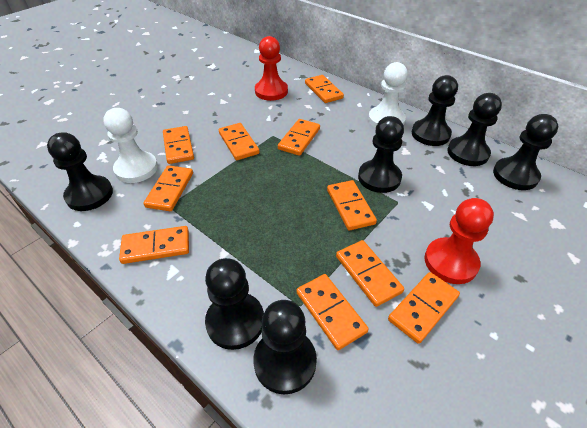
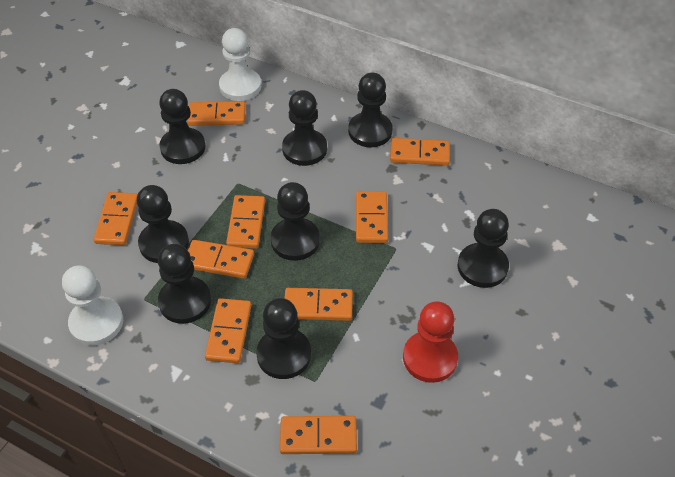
black pawn: 7 -> 8
orange domino: 10 -> 9
red pawn: 2 -> 1

